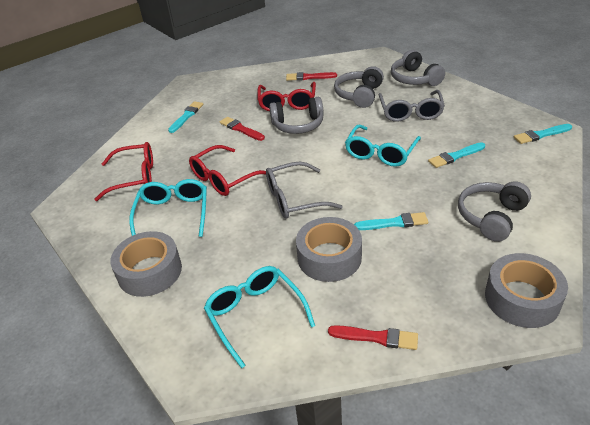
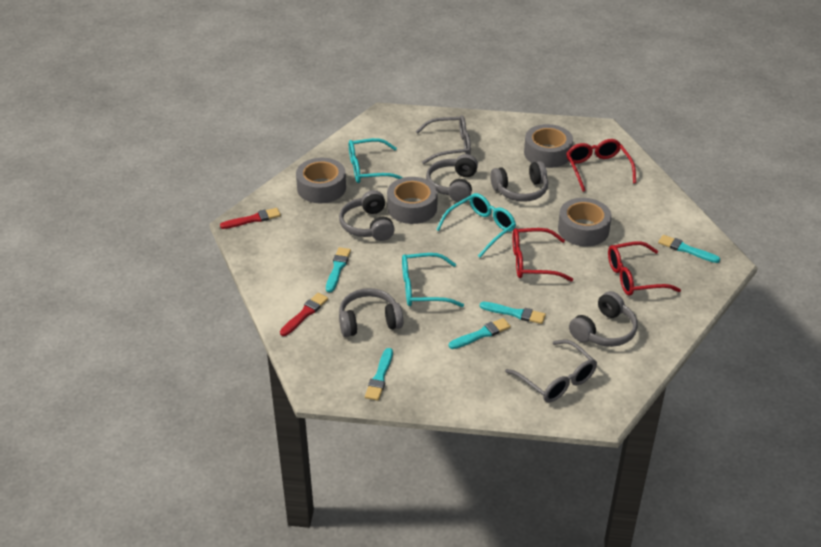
grey headphones: 4 -> 5
grey tape: 3 -> 4
red brush: 3 -> 2
turquoise brush: 4 -> 5

